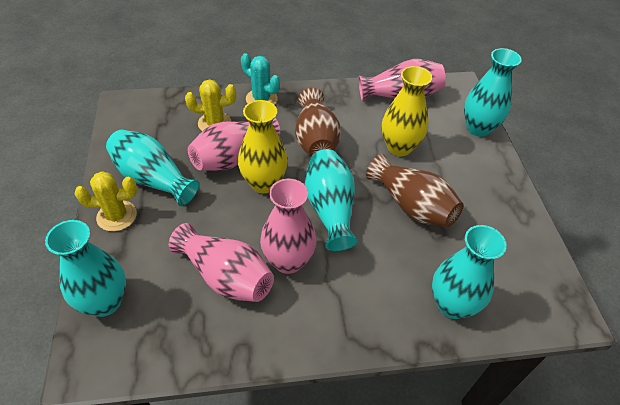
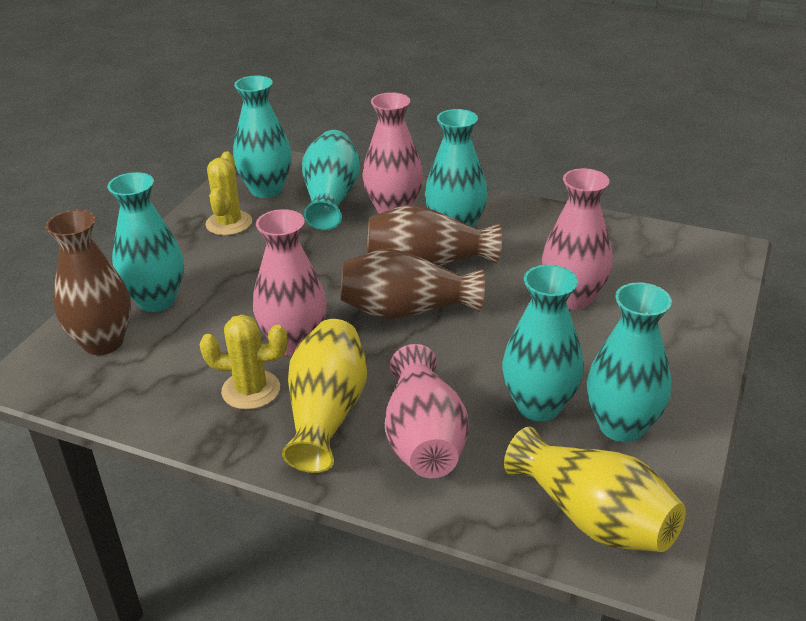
brown vase: 2 -> 3
turquoise cactus: 1 -> 0
turquoise vase: 5 -> 6

